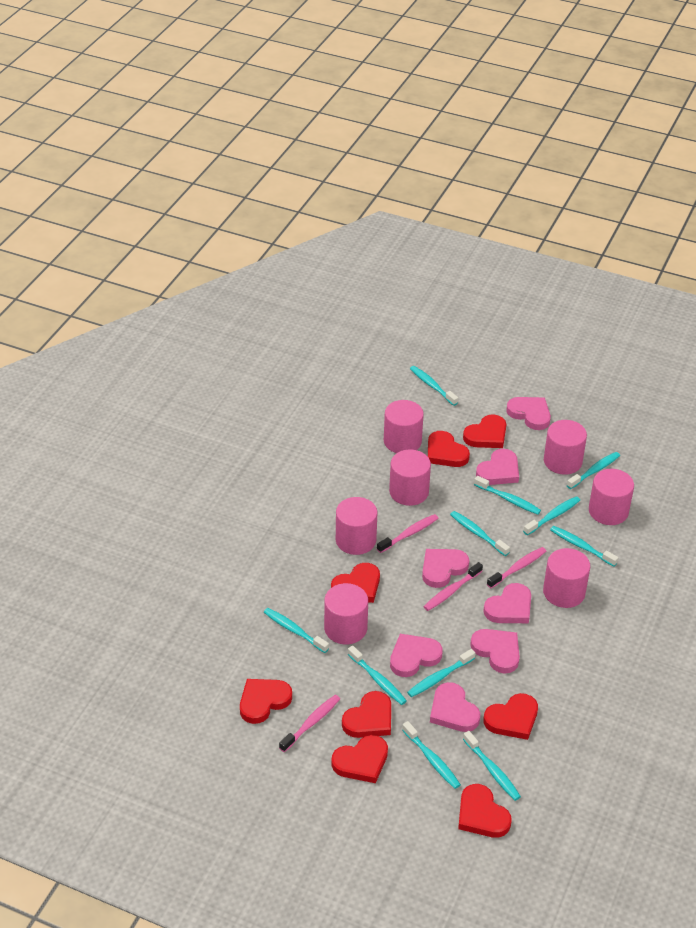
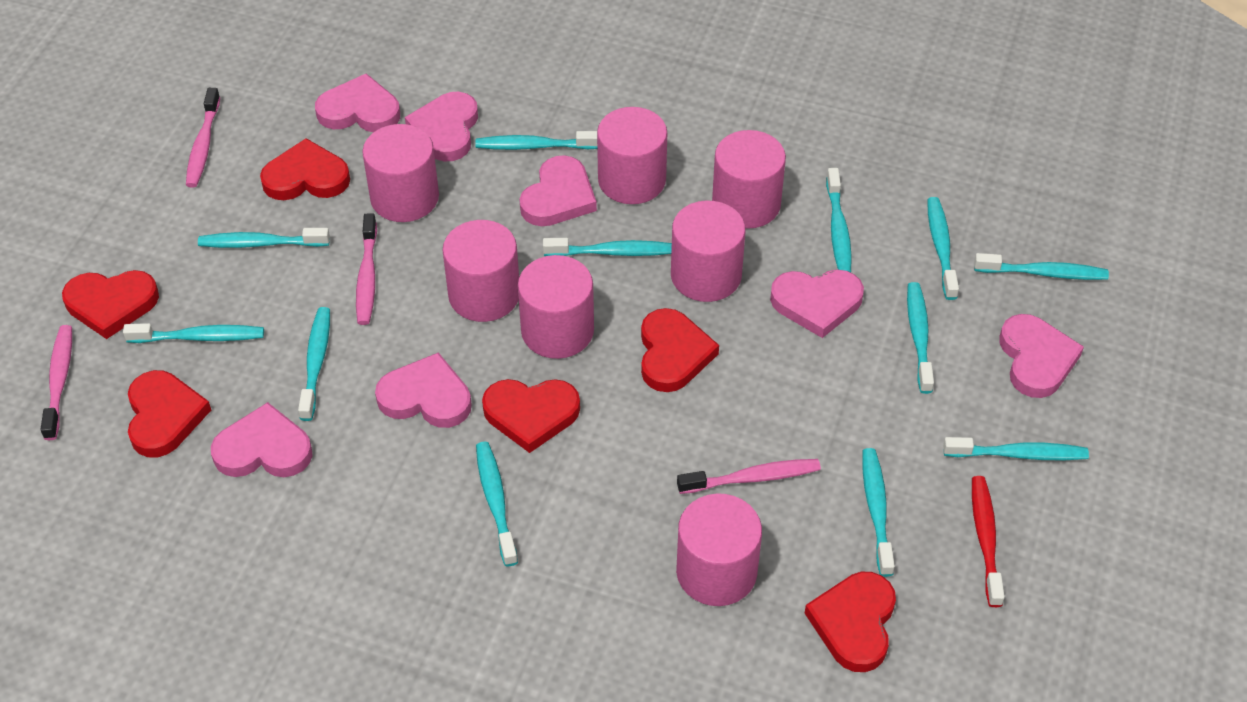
red heart: 8 -> 6
red toothbrush: 0 -> 1
turquoise toothbrush: 11 -> 12

